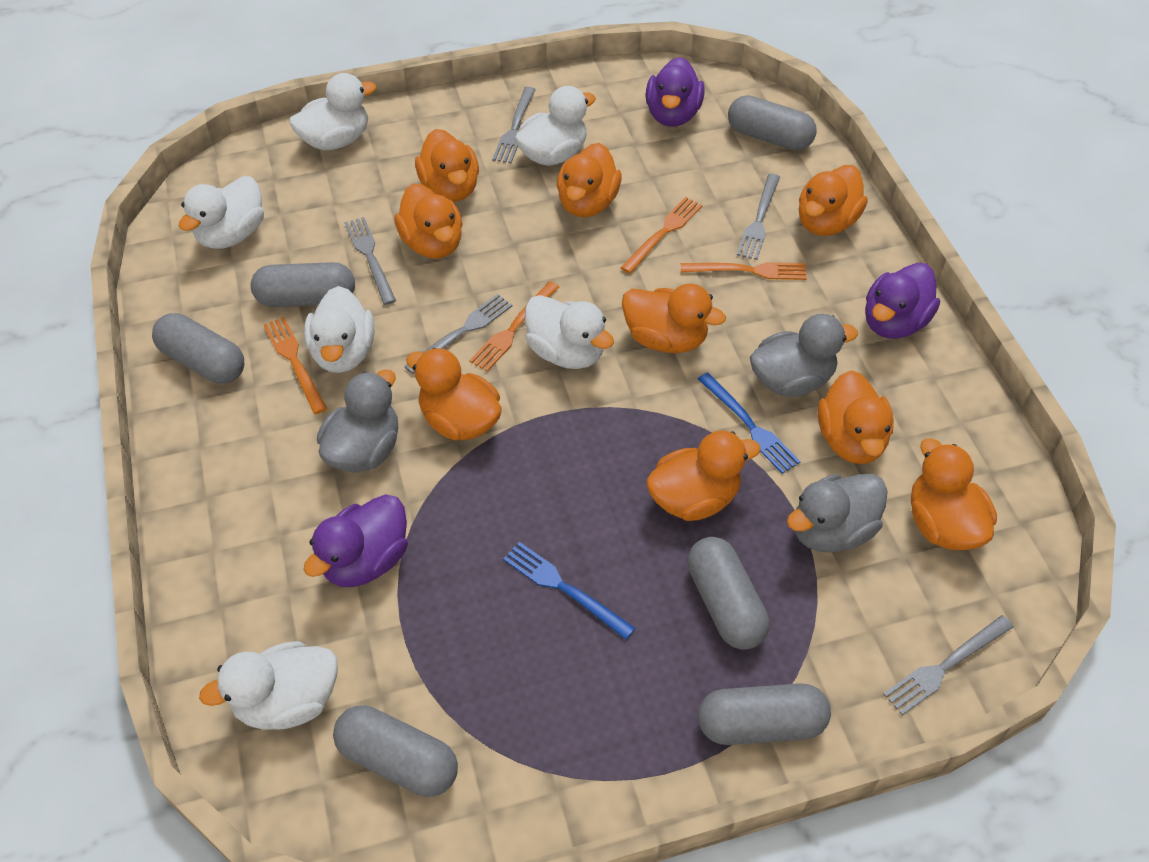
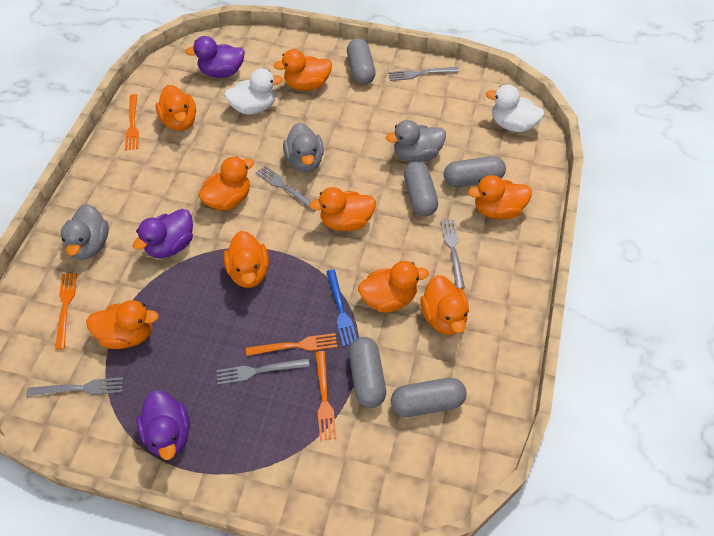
blue fork: 2 -> 1
grey capsule: 6 -> 5
white duck: 6 -> 2

